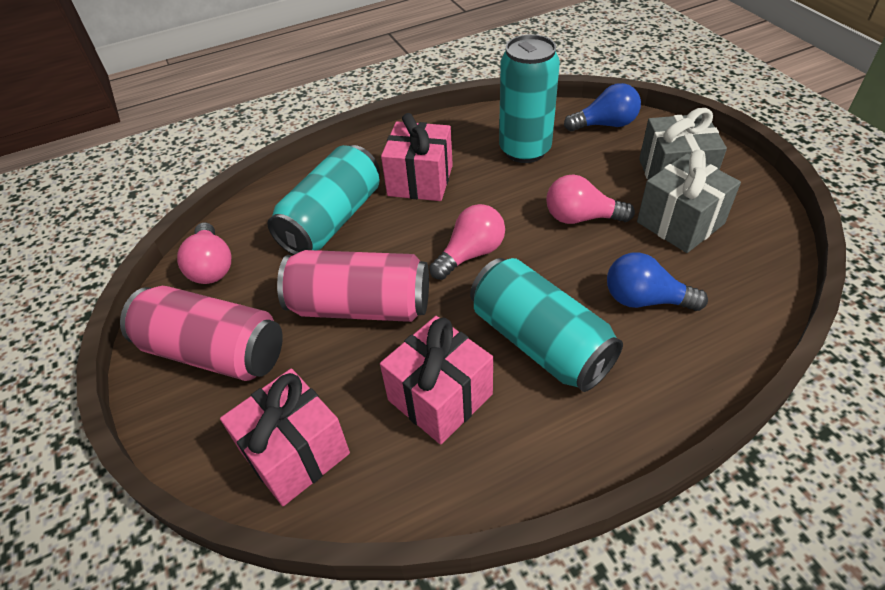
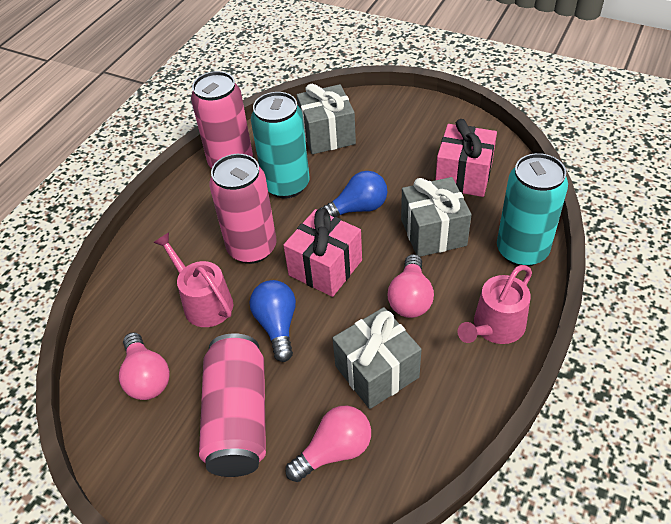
grey gift: 2 -> 3
pink can: 2 -> 3
pink gift: 3 -> 2
pink watering can: 0 -> 2
turquoise can: 3 -> 2

